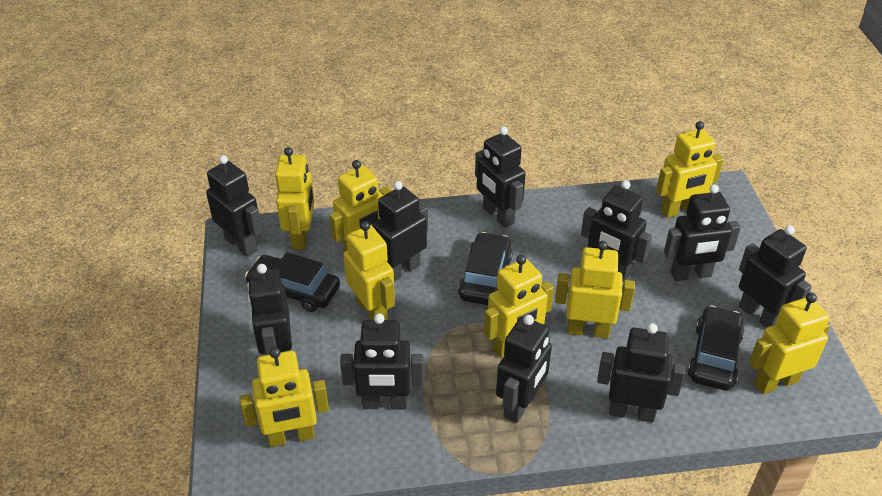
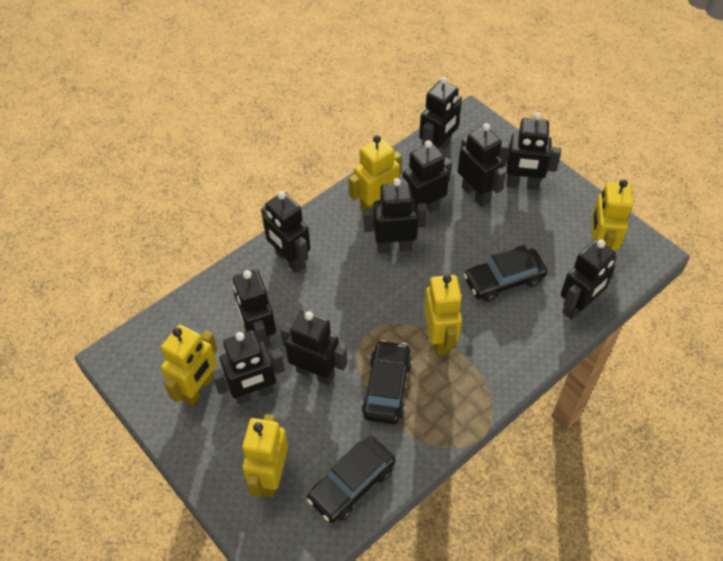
yellow robot: 8 -> 5

